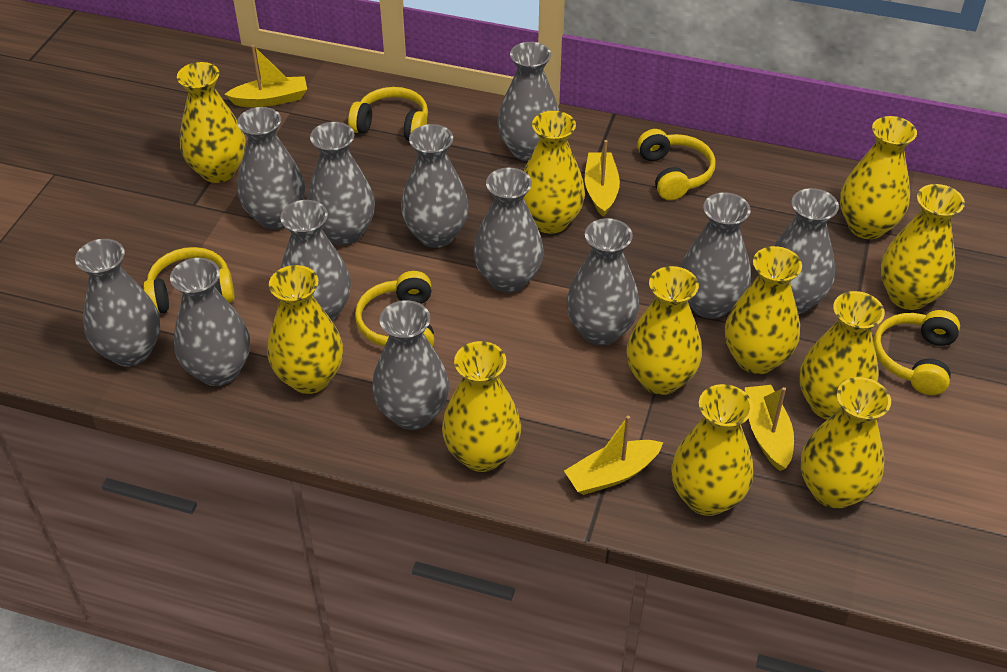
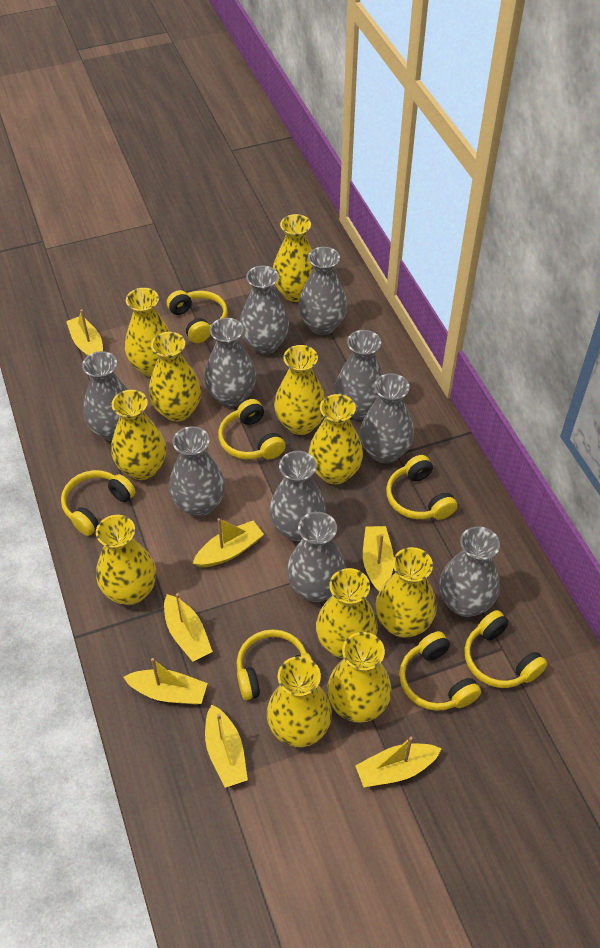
grey vase: 12 -> 10
yellow boat: 4 -> 7
yellow headphones: 5 -> 7

